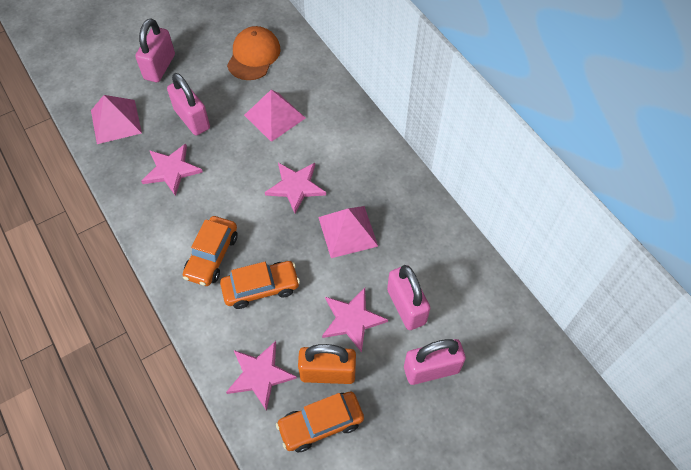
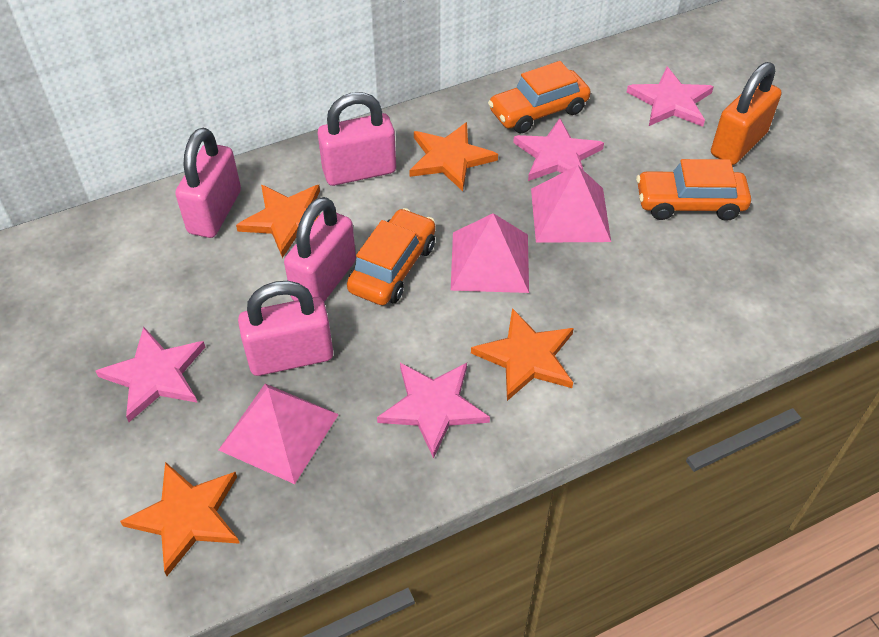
orange cap: 1 -> 0
orange star: 0 -> 4

